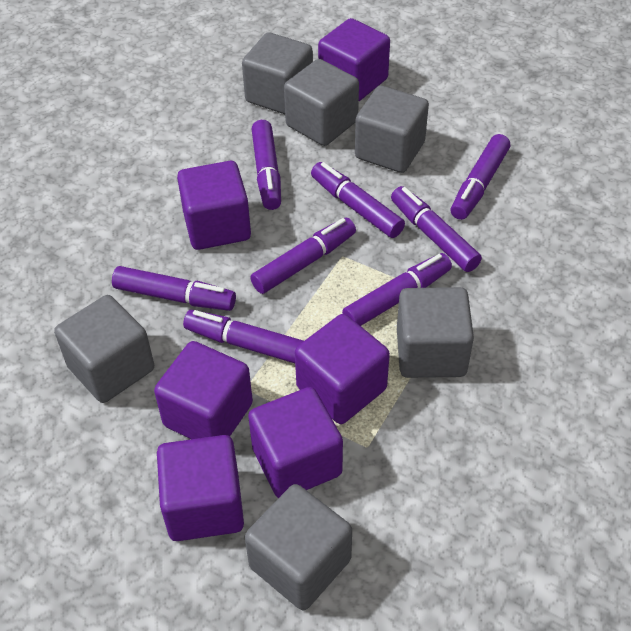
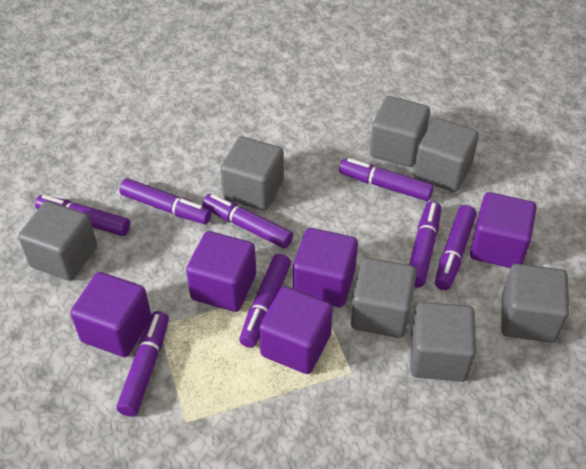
grey cube: 6 -> 7
purple cube: 6 -> 5

